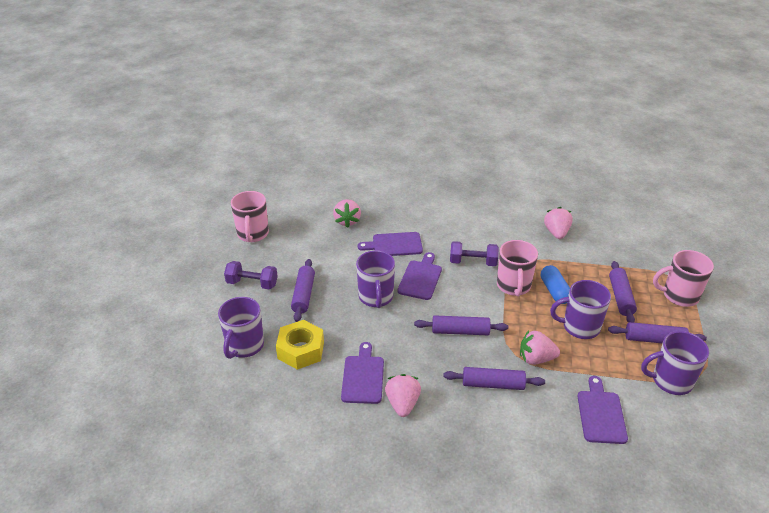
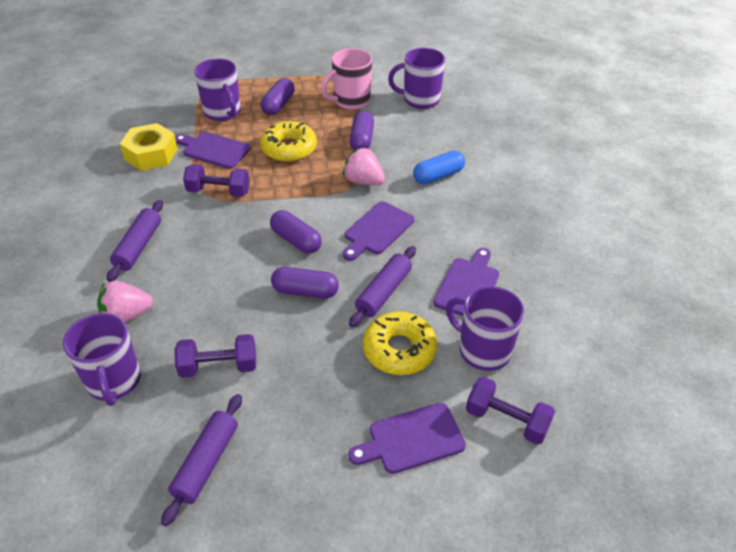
pink mug: 3 -> 1
pink strawberry: 4 -> 2
purple capsule: 0 -> 4
purple dumbbell: 2 -> 3
purple rolling pin: 5 -> 3
yellow donut: 0 -> 2

